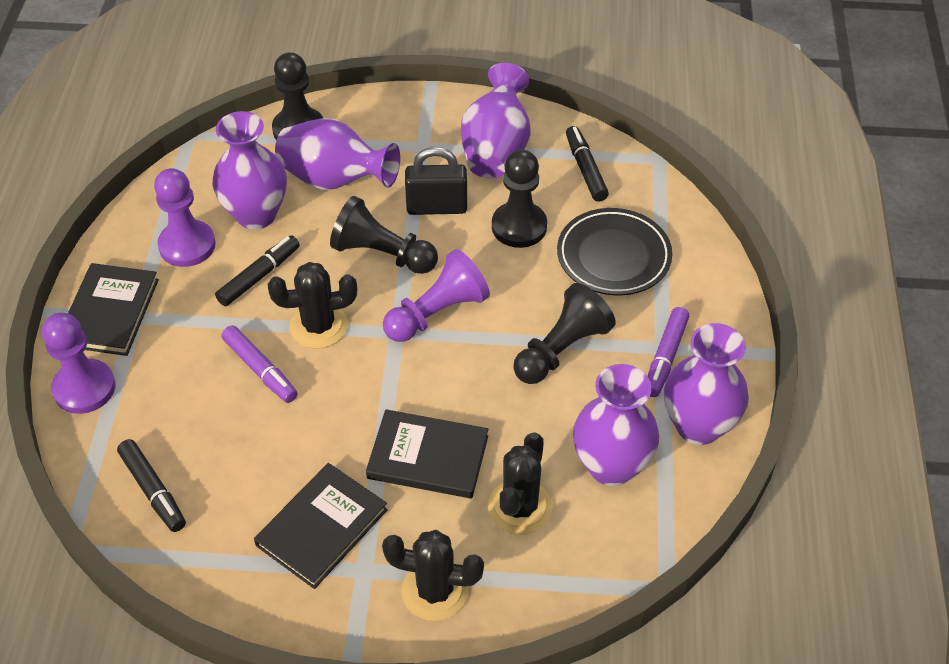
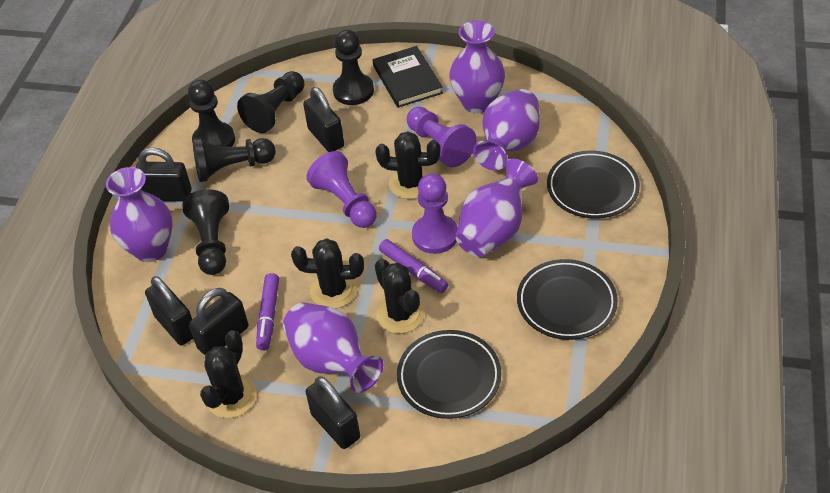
black book: 3 -> 1
black cactus: 3 -> 4
black marker: 3 -> 0
black padlock: 1 -> 5
black pawn: 4 -> 5
black plate: 1 -> 3

